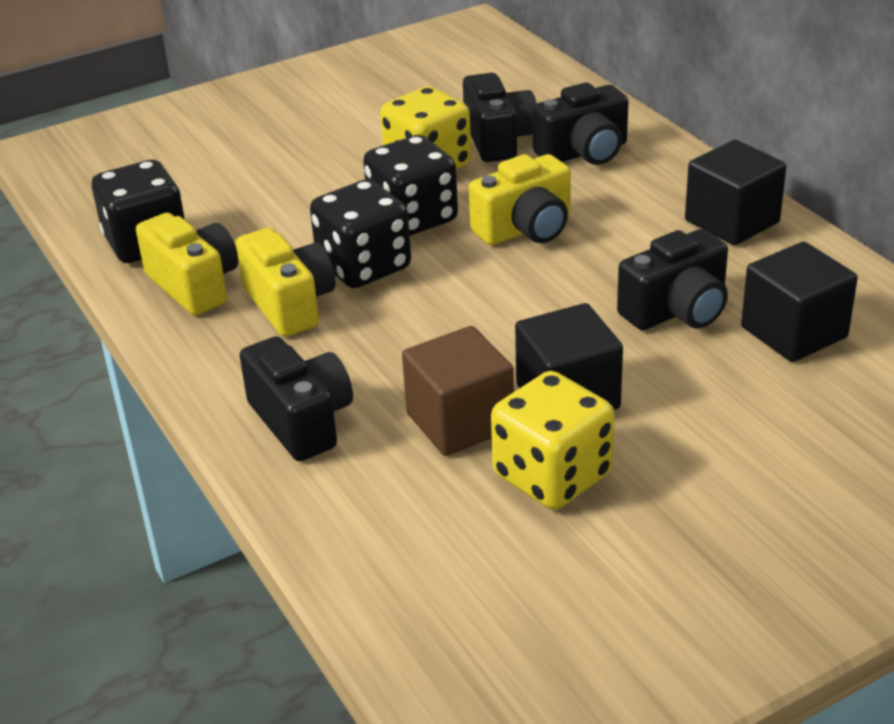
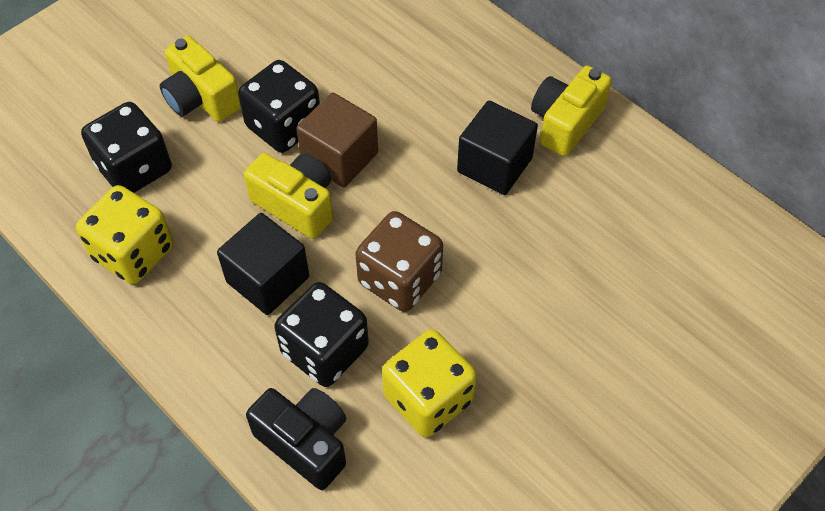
black camera: 4 -> 1
black cube: 3 -> 2
brown dice: 0 -> 1

